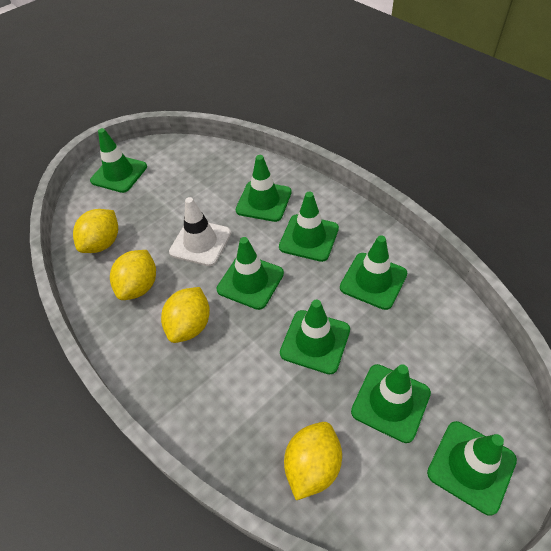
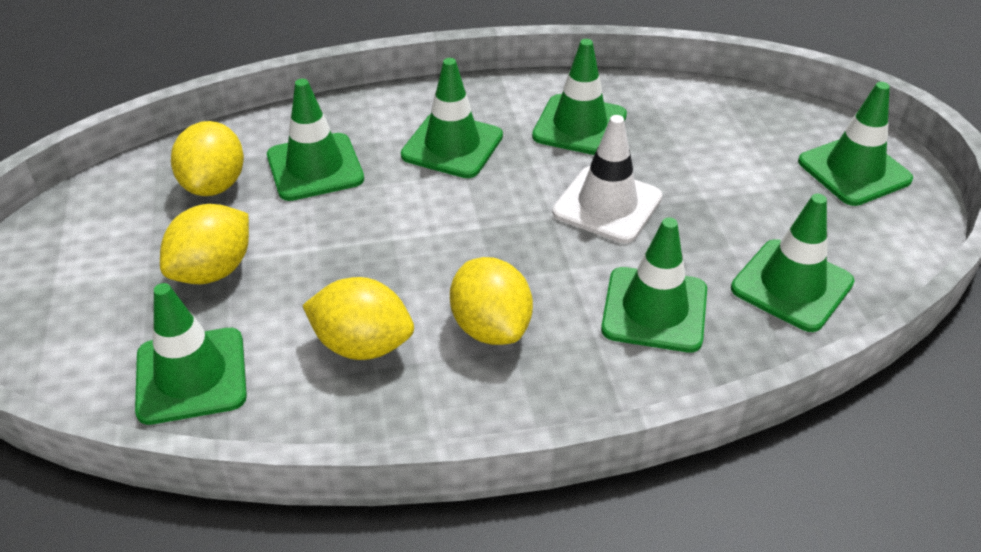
green traffic cone: 8 -> 7

